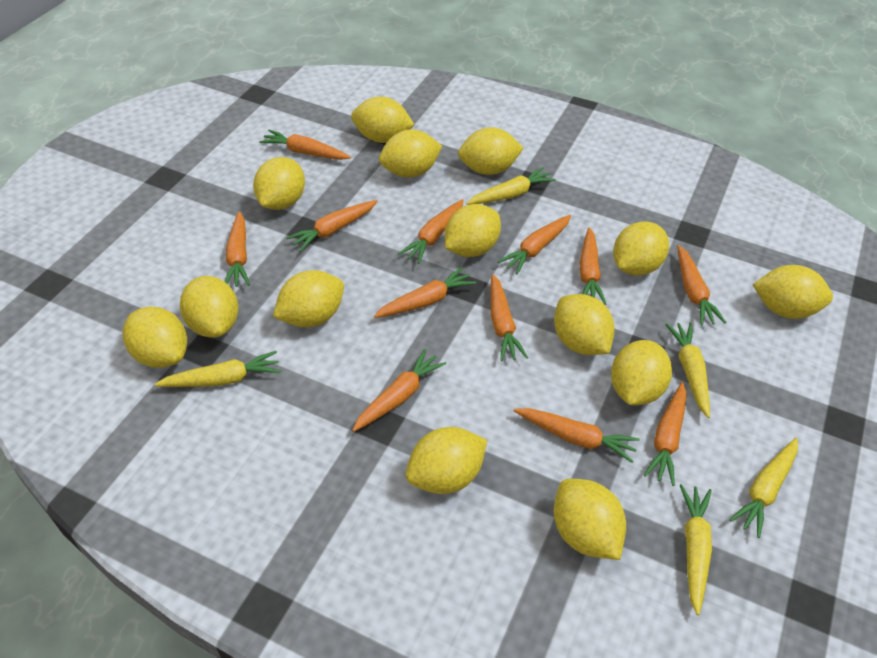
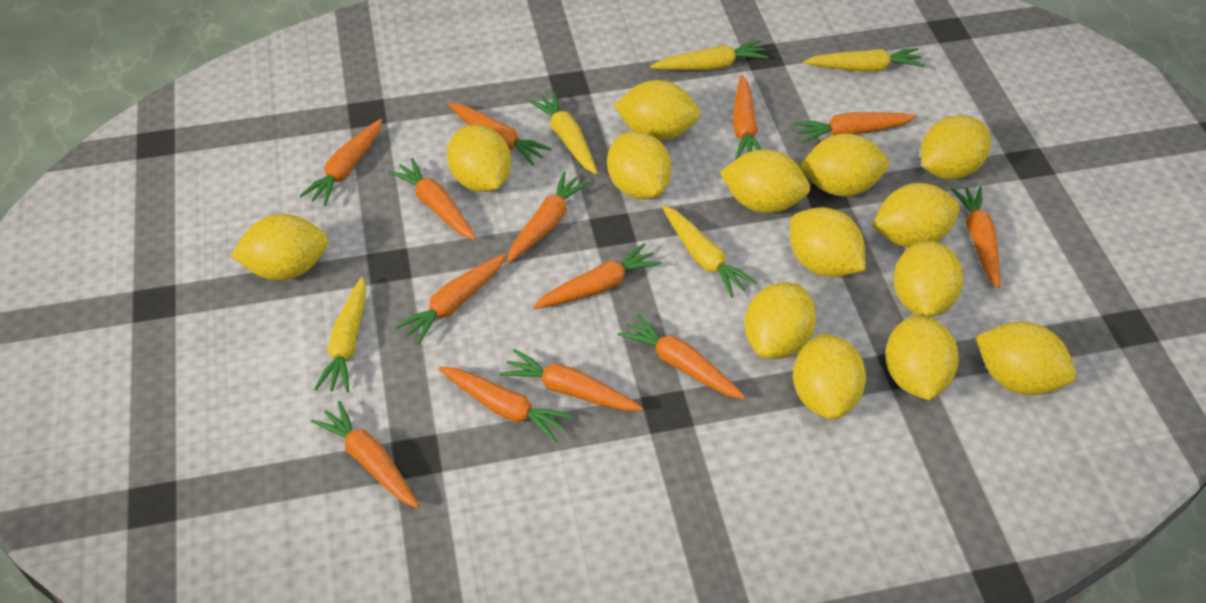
orange carrot: 12 -> 13

